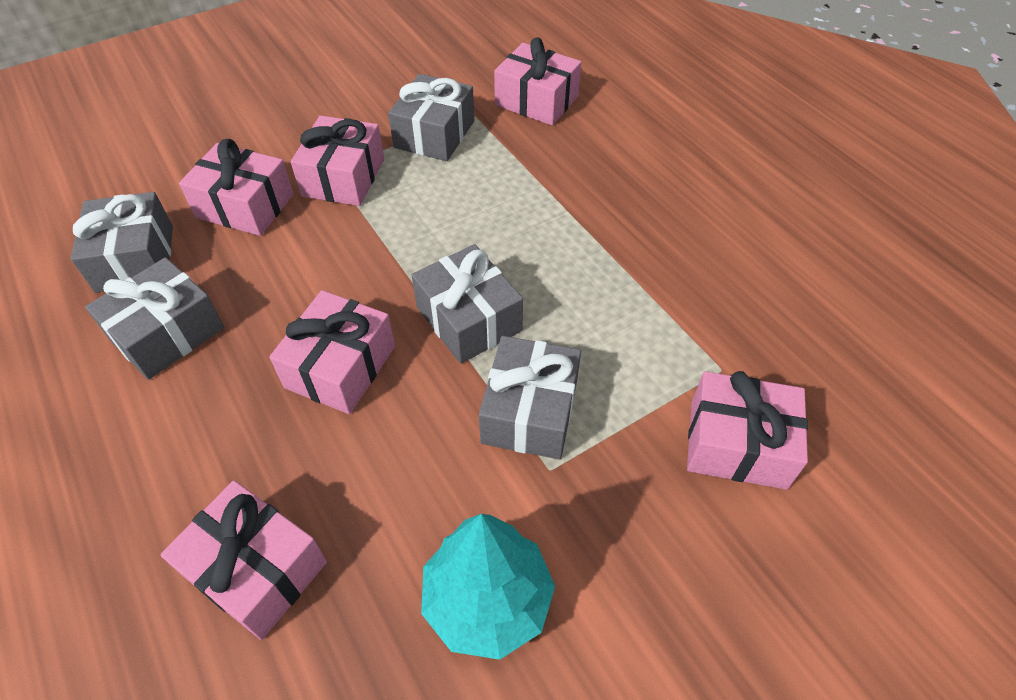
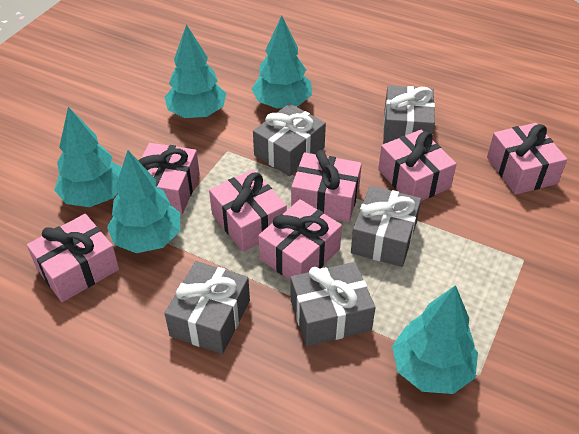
pink gift: 6 -> 7
turquoise tree: 1 -> 5

